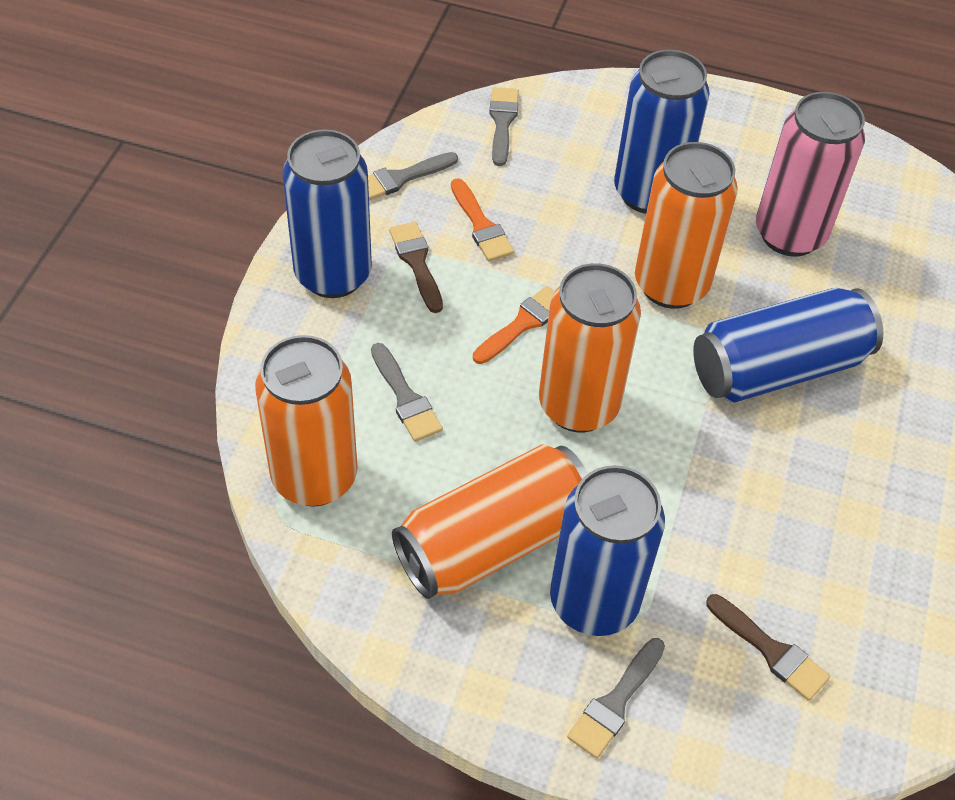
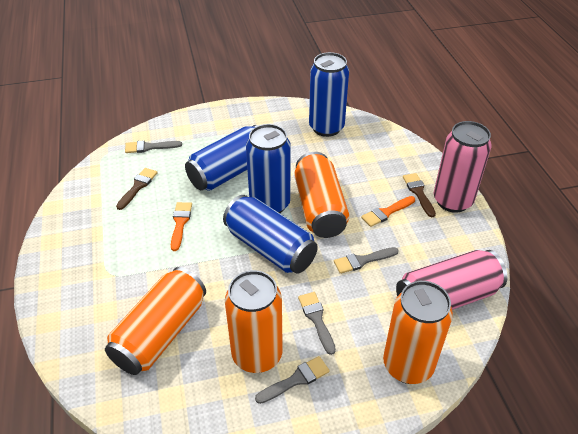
pink can: 1 -> 2

